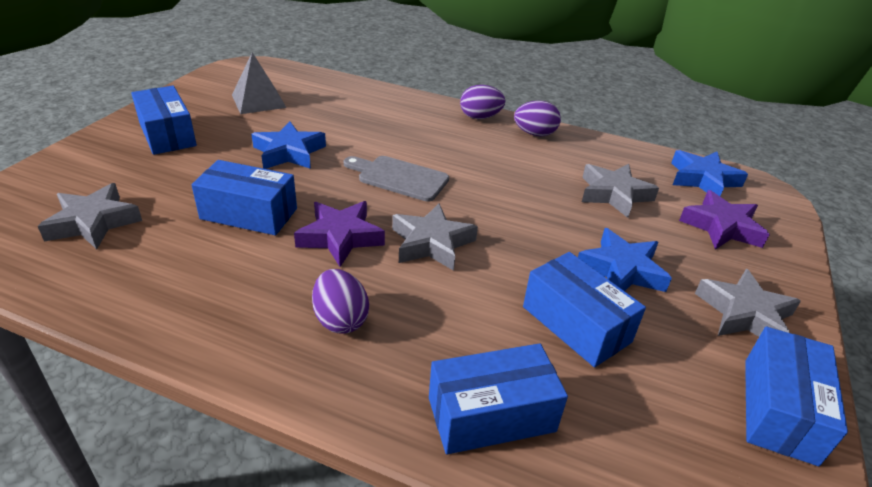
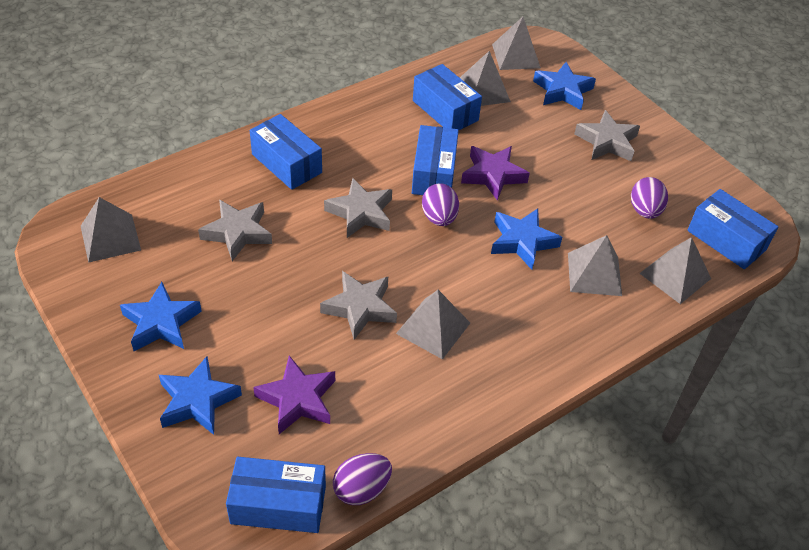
blue star: 3 -> 4
grey cutting board: 1 -> 0
grey pyramid: 1 -> 6

